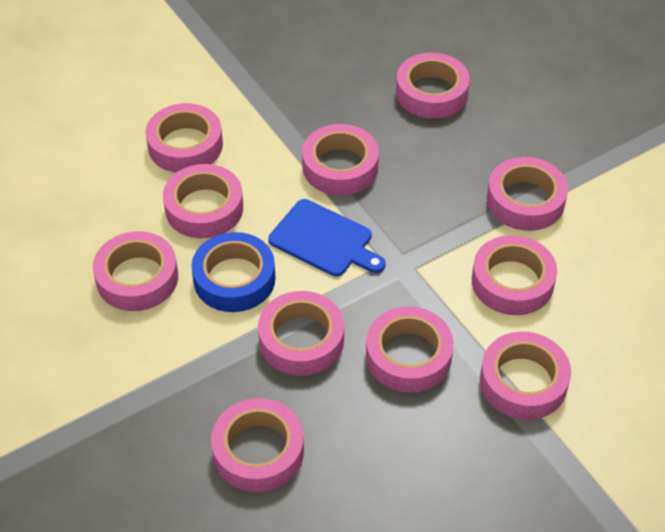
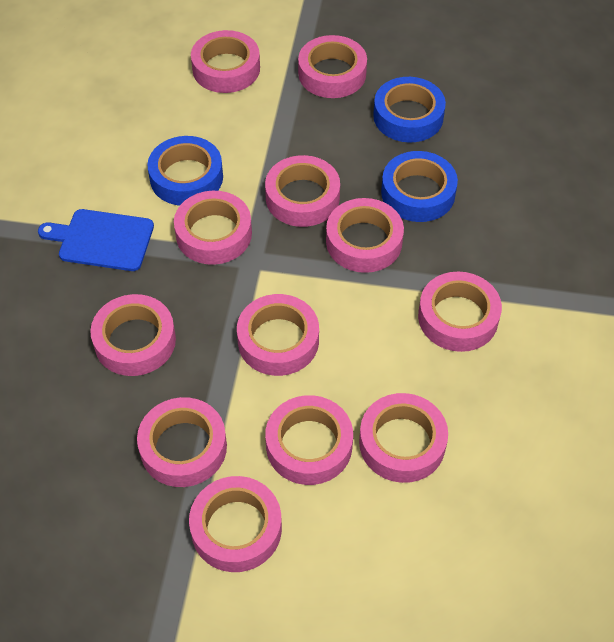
blue tape: 1 -> 3
pink tape: 11 -> 12

